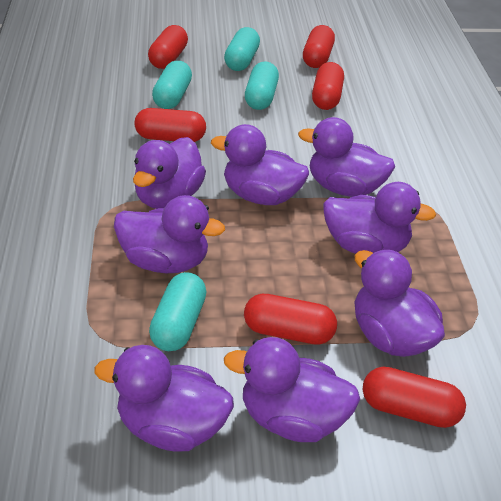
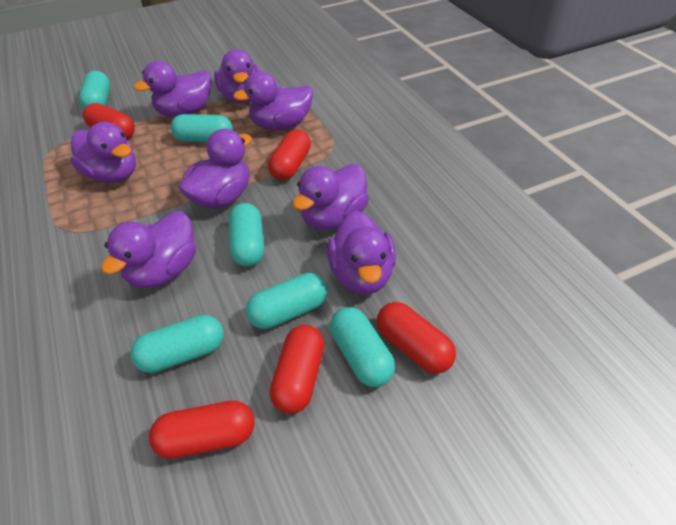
red capsule: 6 -> 5
turquoise capsule: 4 -> 6

